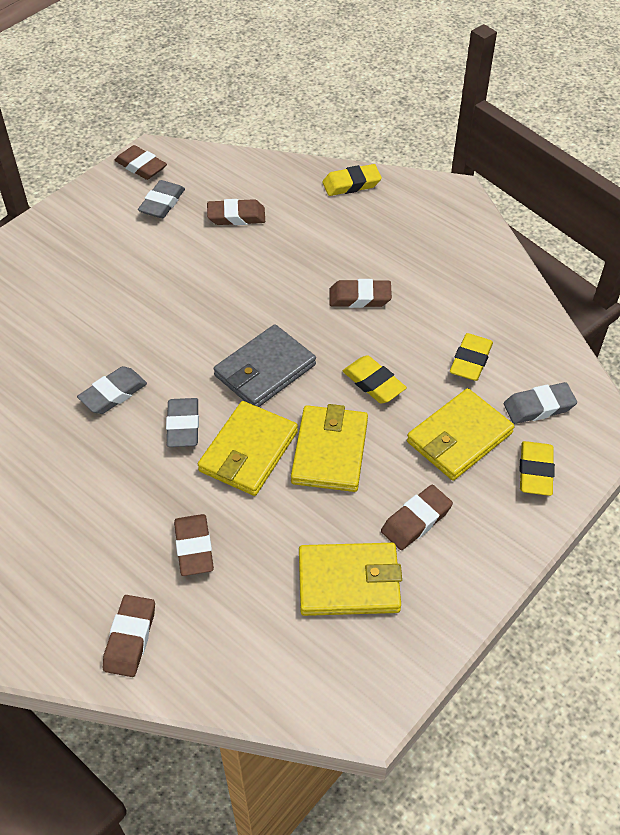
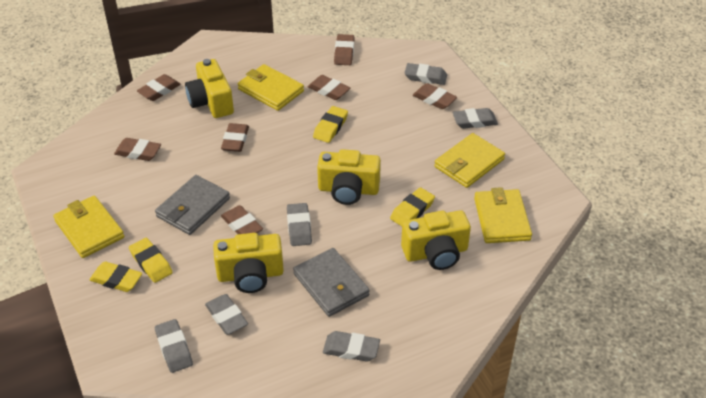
brown eraser: 6 -> 7
grey eraser: 4 -> 6
grey wallet: 1 -> 2
yellow camera: 0 -> 4

